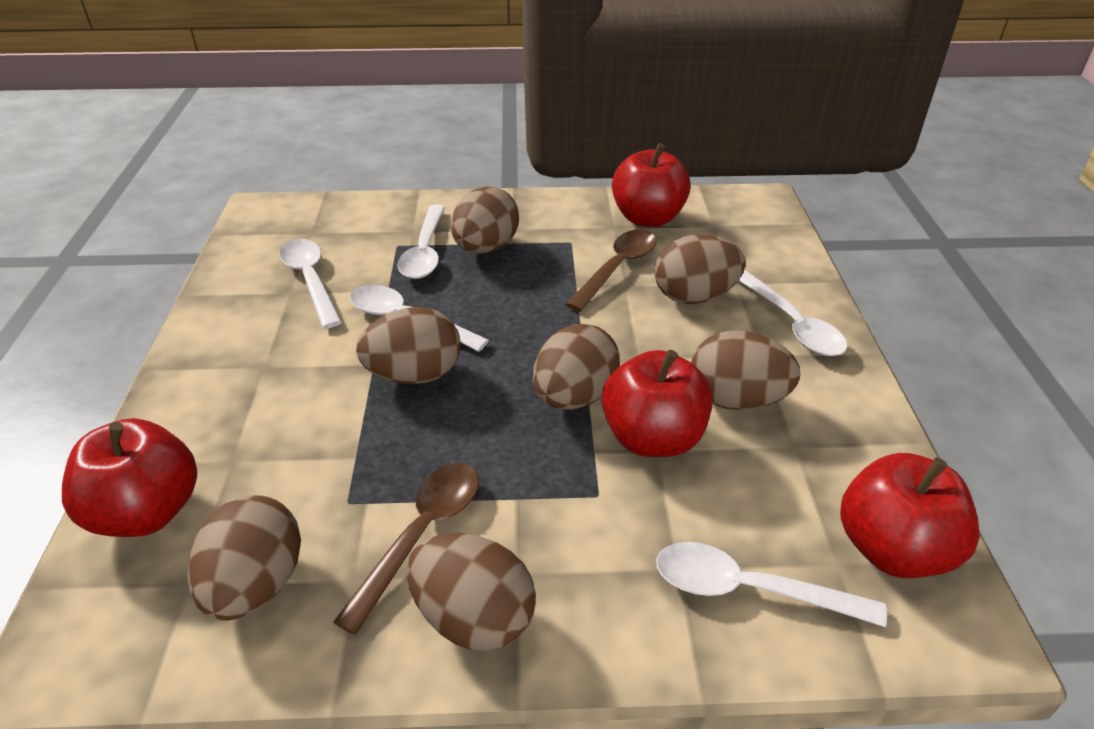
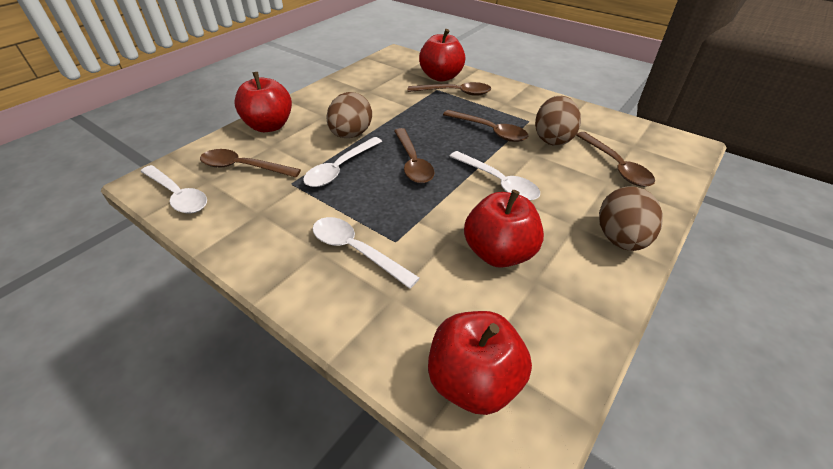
brown egg: 7 -> 3
brown spoon: 2 -> 5
white spoon: 5 -> 4

